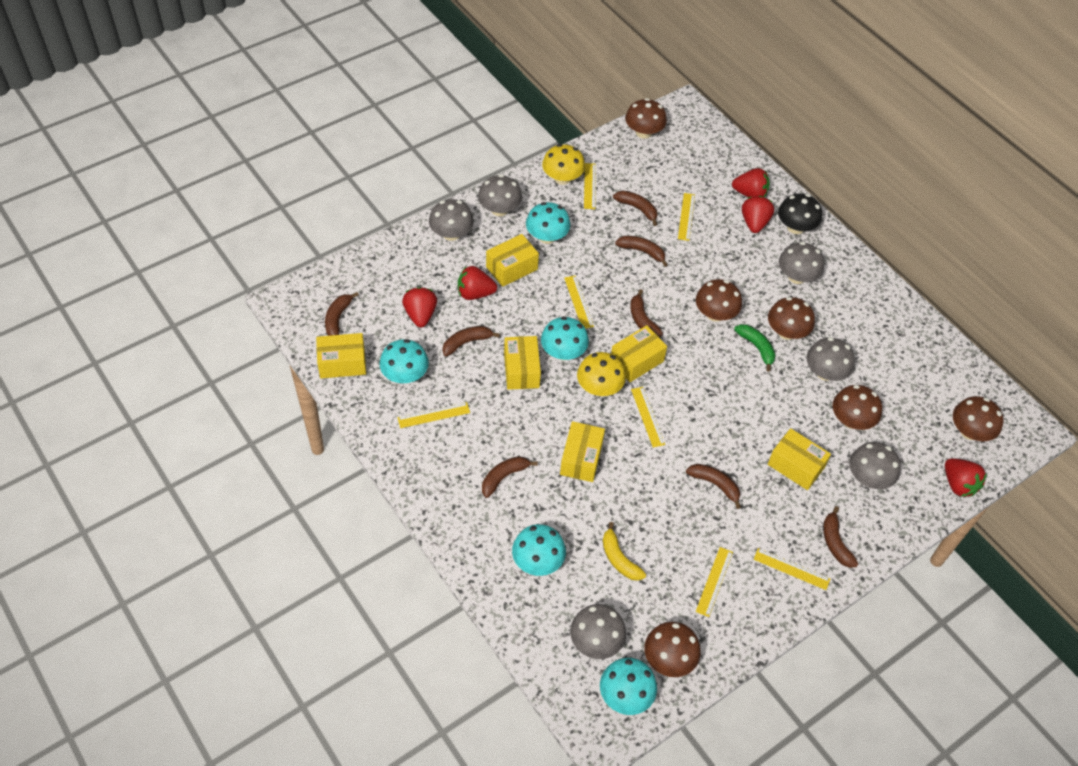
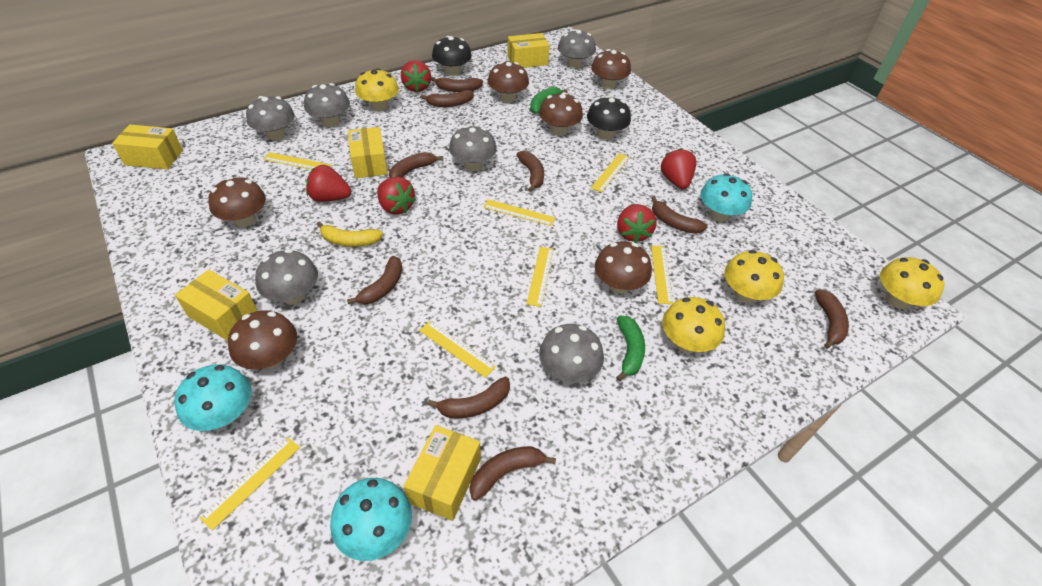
black mushroom: 1 -> 2
brown banana: 8 -> 9
green banana: 1 -> 2
turquoise mushroom: 5 -> 3
yellow box: 6 -> 5
yellow mushroom: 2 -> 4

